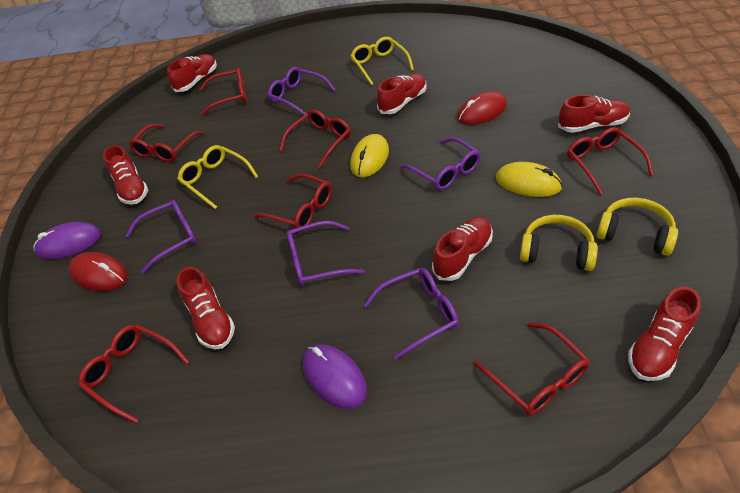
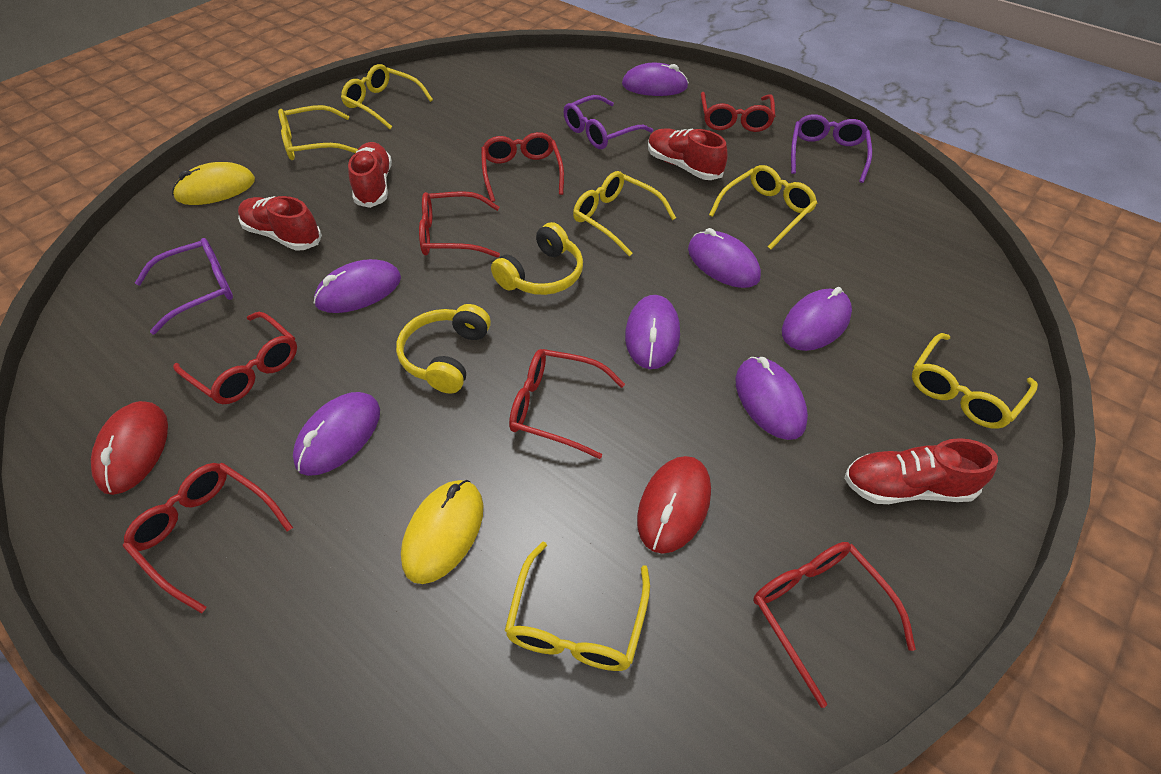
purple glasses: 5 -> 3
purple mouse: 2 -> 7
red shoe: 7 -> 4
yellow glasses: 2 -> 6

